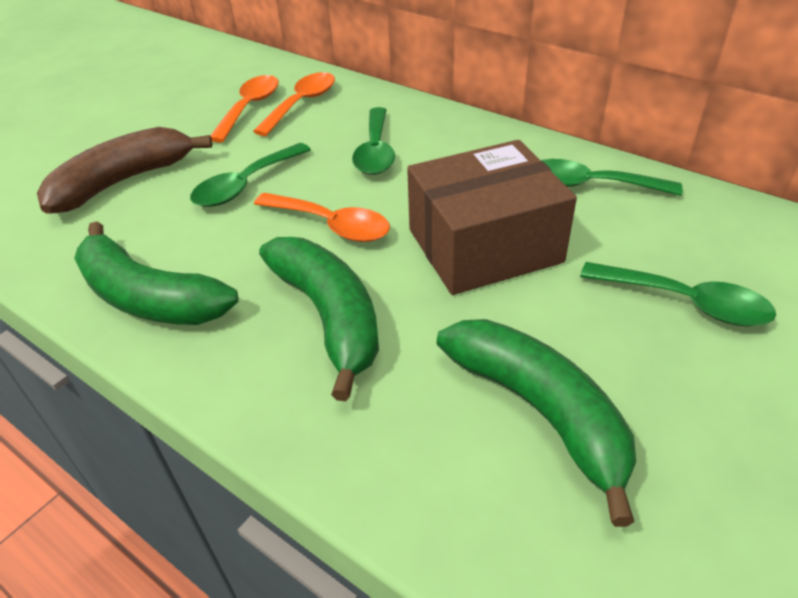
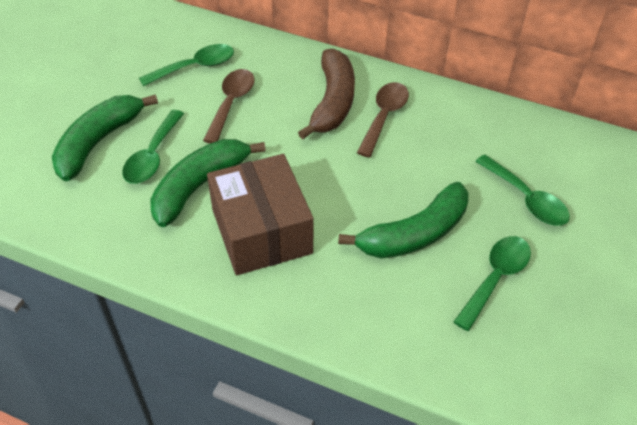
brown spoon: 0 -> 2
orange spoon: 3 -> 0

